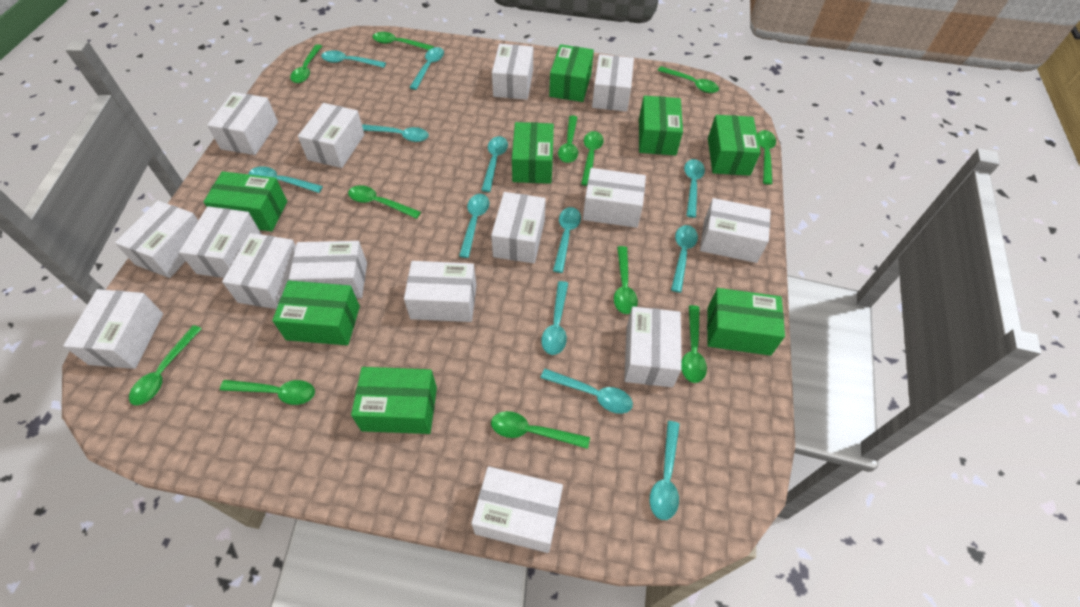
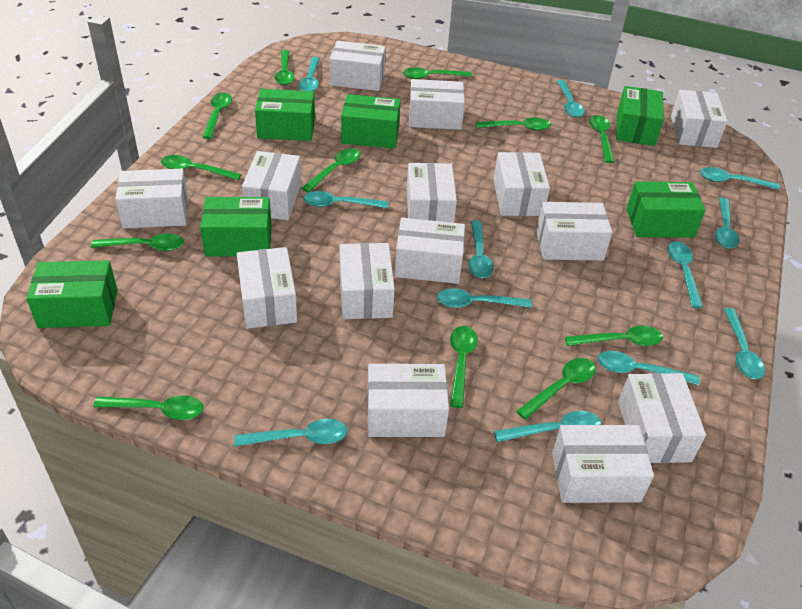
green box: 8 -> 6
white box: 15 -> 14

